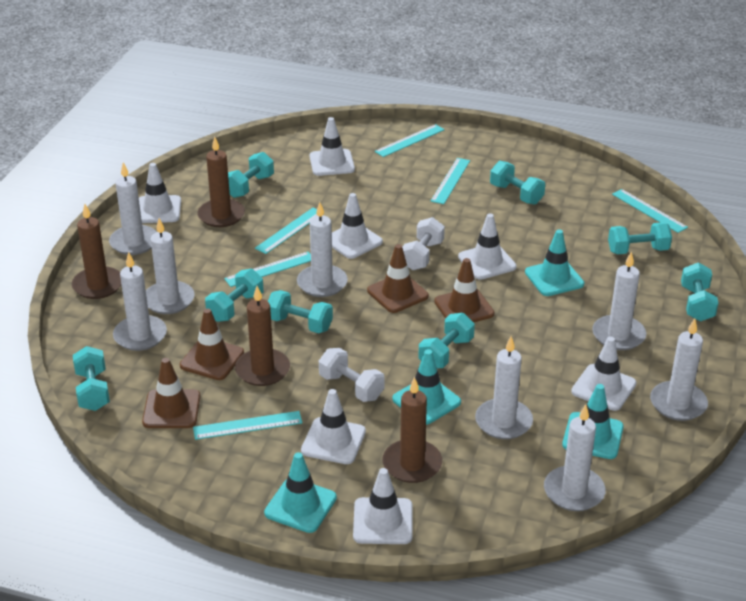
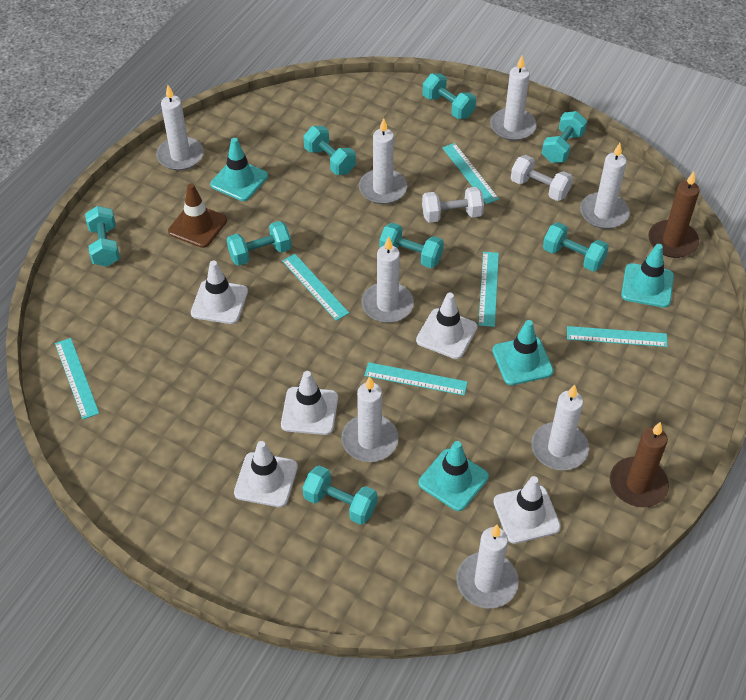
brown candle: 4 -> 2
brown traffic cone: 4 -> 1
white traffic cone: 7 -> 5

